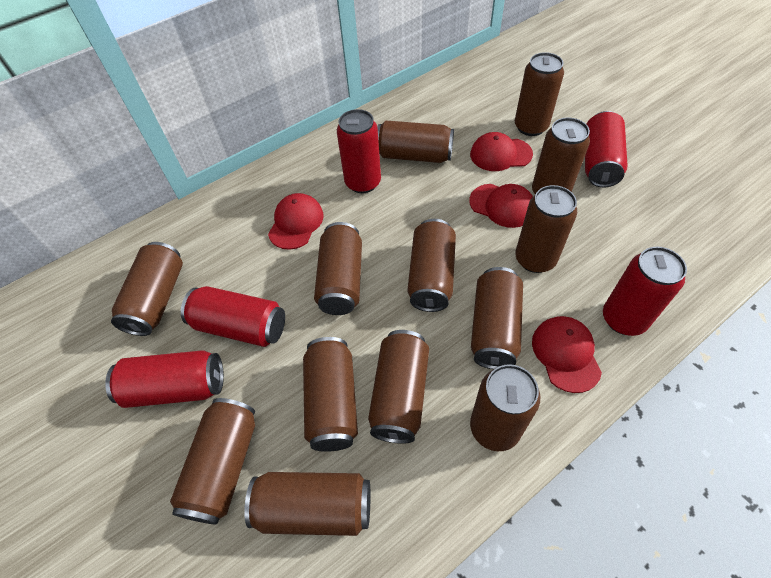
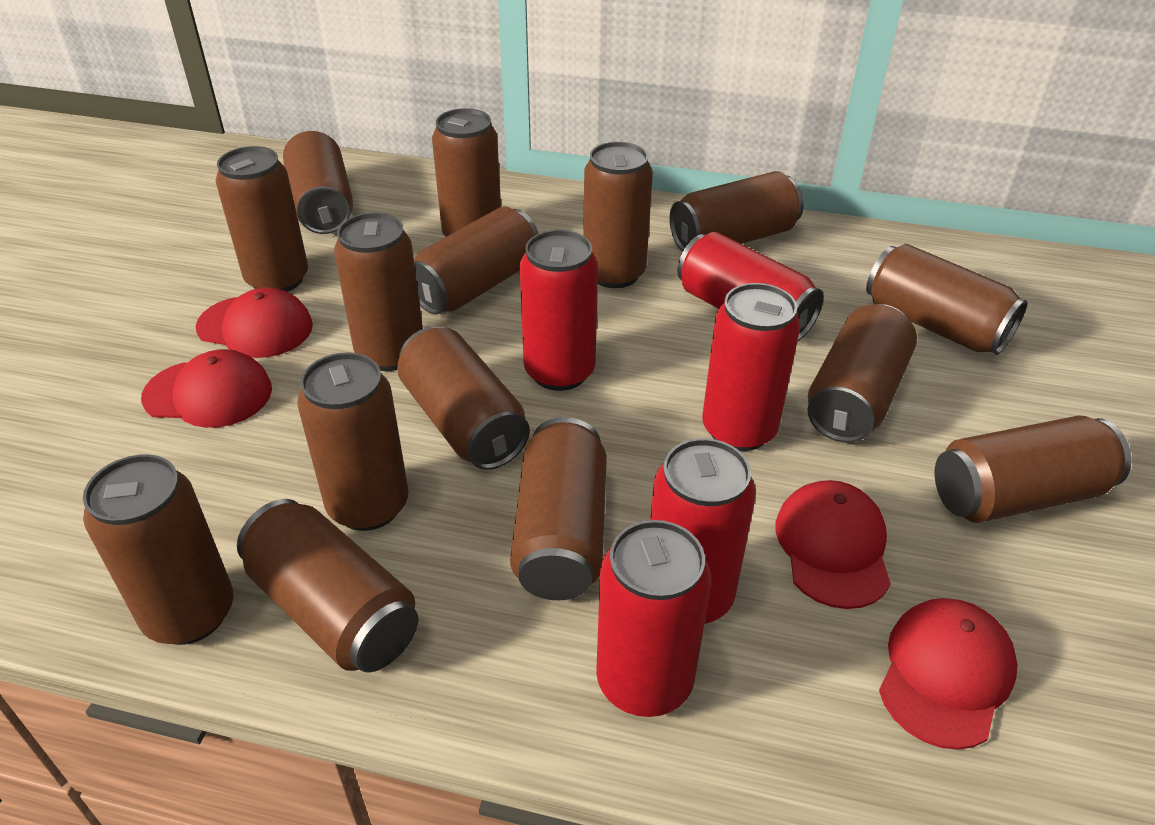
brown can: 13 -> 15

